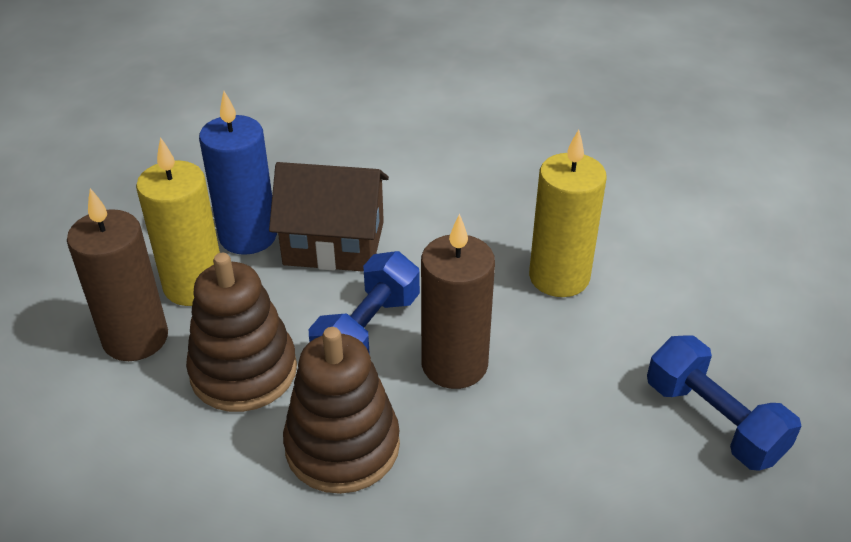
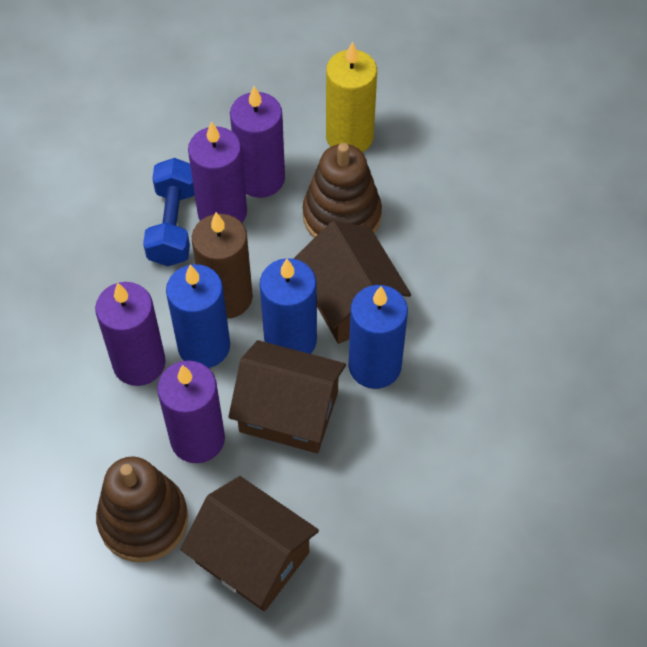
blue candle: 1 -> 3
blue dumbbell: 2 -> 1
brown candle: 2 -> 1
brown house: 1 -> 3
purple candle: 0 -> 4
yellow candle: 2 -> 1

